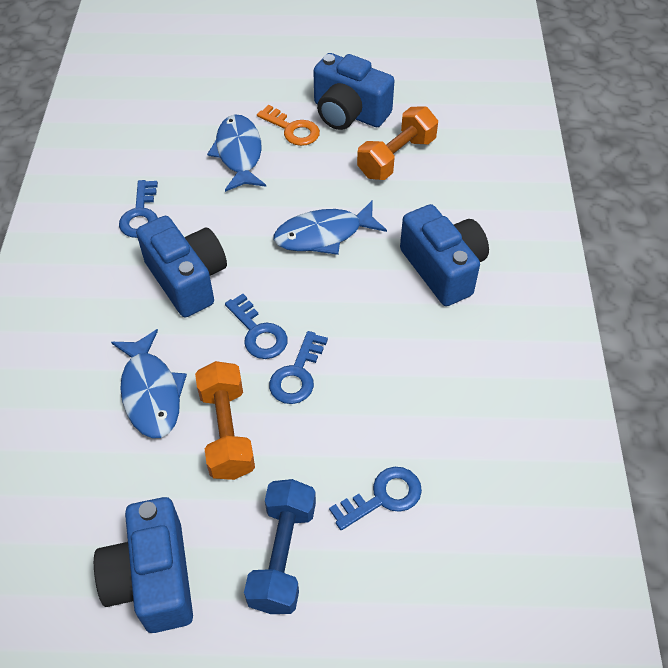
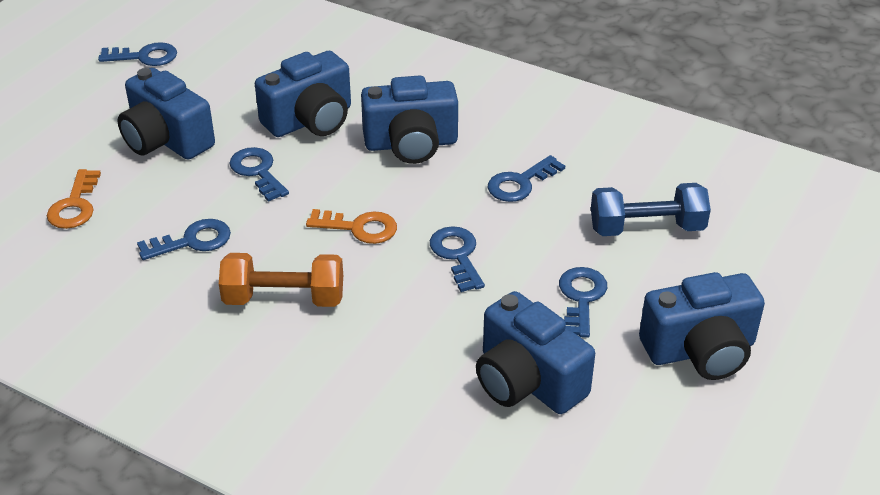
blue camera: 4 -> 5
blue fish: 3 -> 0
blue key: 4 -> 6
orange dumbbell: 2 -> 1
orange key: 1 -> 2

